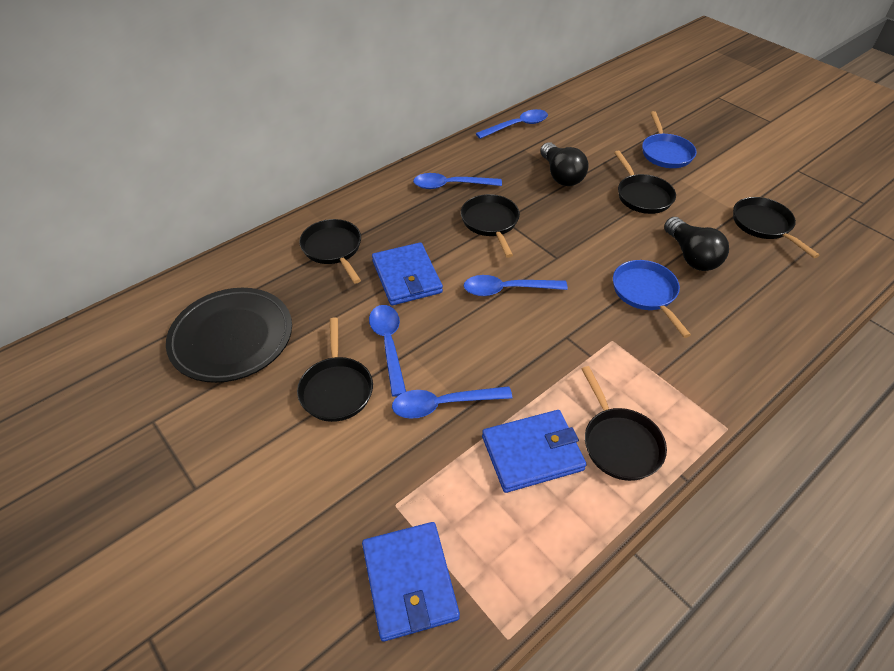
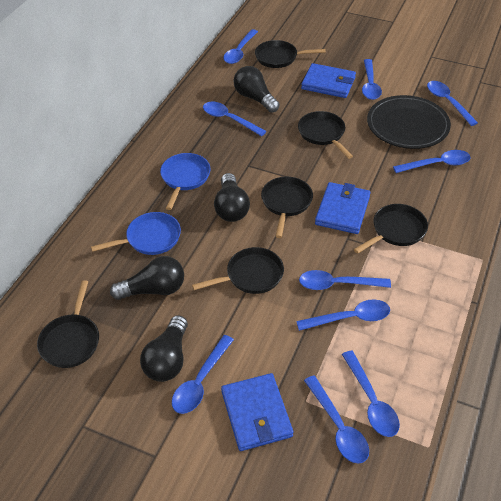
black light bulb: 2 -> 4
blue spoon: 5 -> 10

